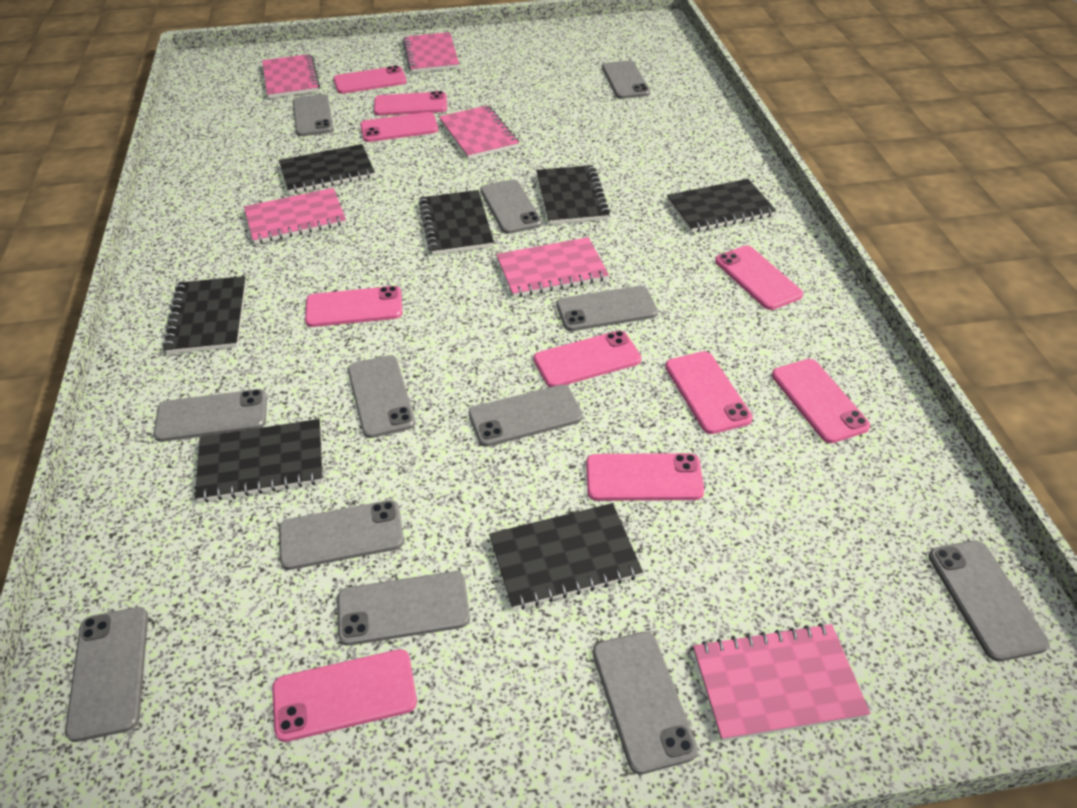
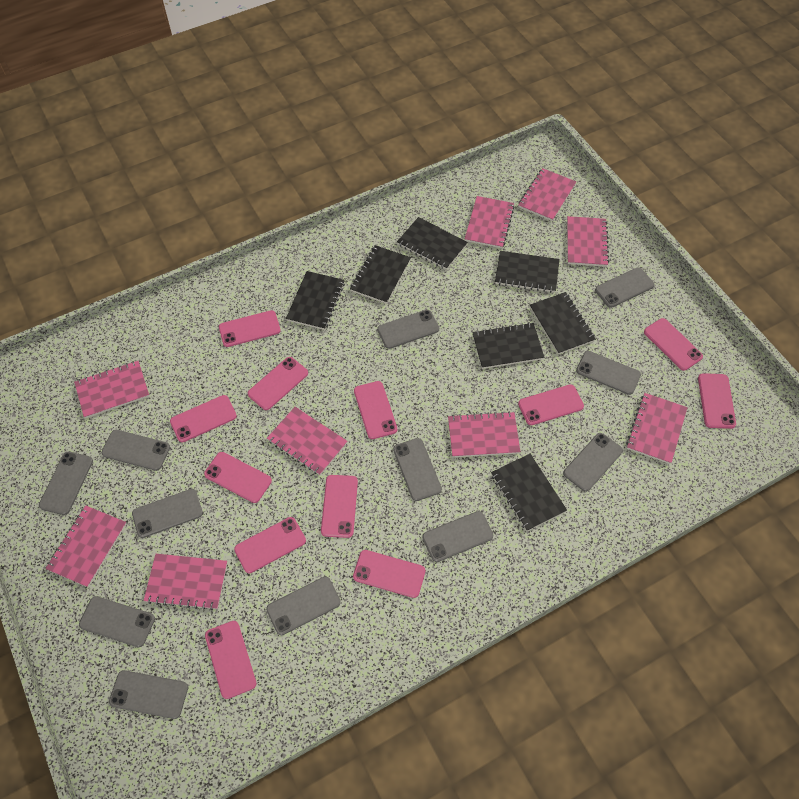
pink notebook: 6 -> 9
pink phone: 10 -> 12

